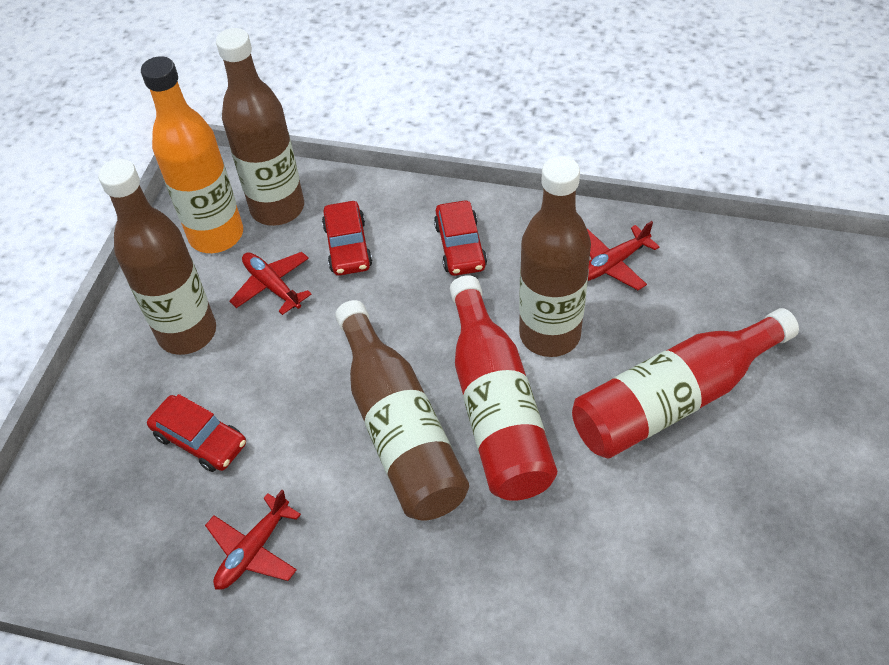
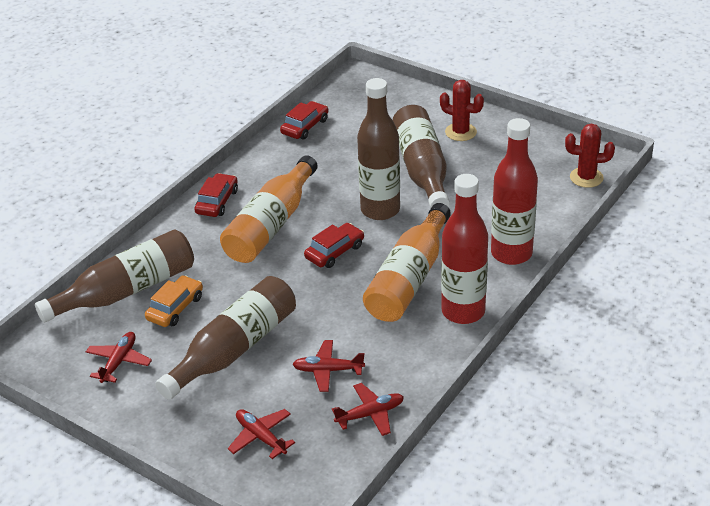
orange bottle: 1 -> 2
orange car: 0 -> 1
red cactus: 0 -> 2
red plane: 3 -> 4

